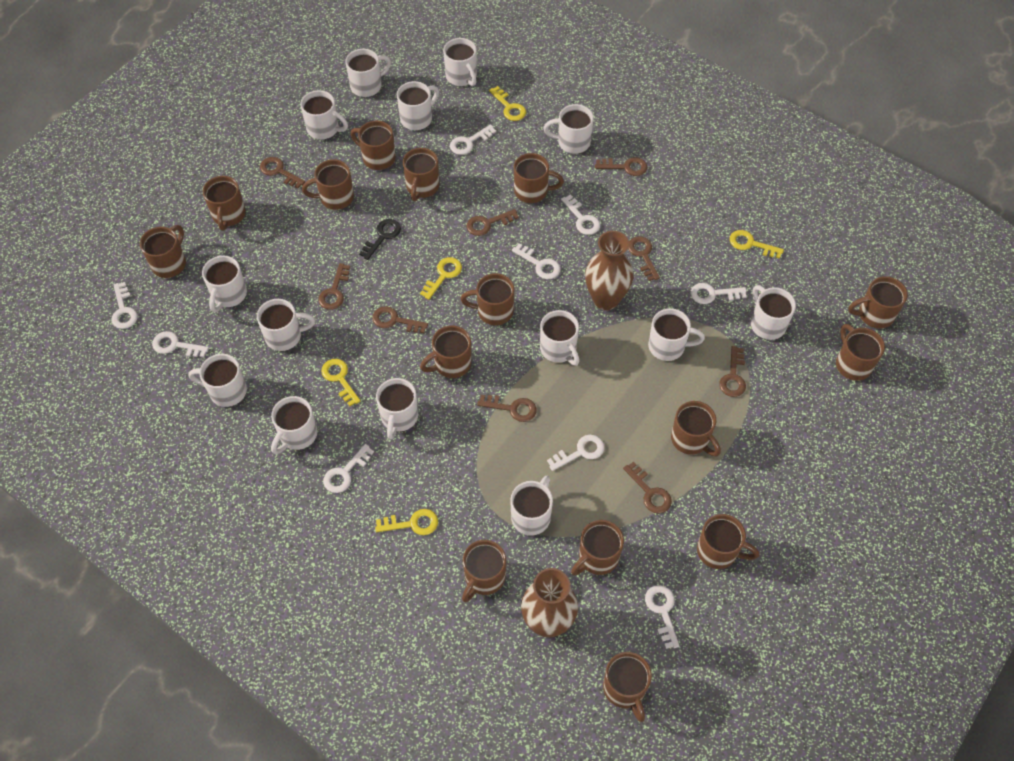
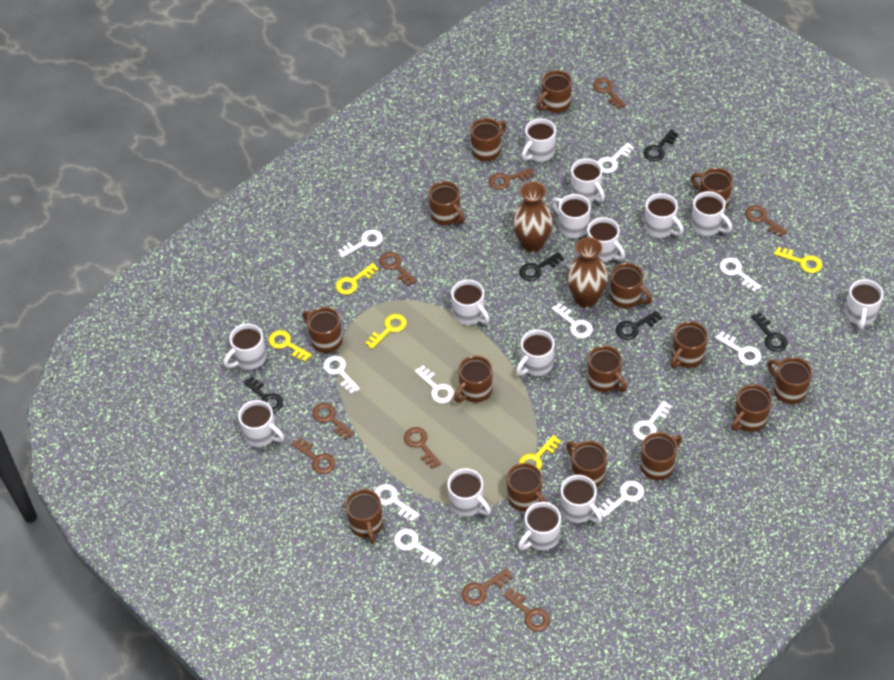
black key: 1 -> 5
white key: 9 -> 11

